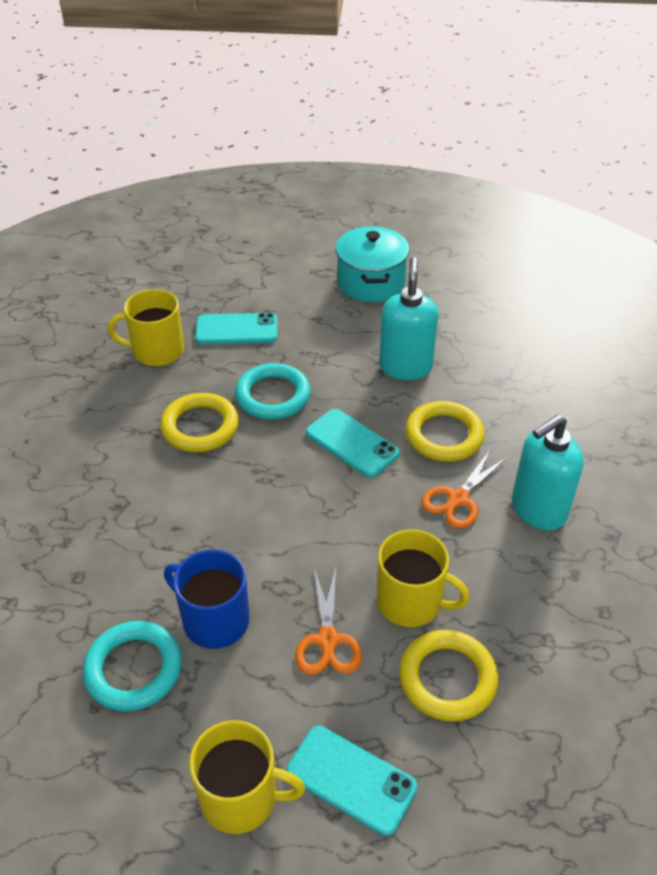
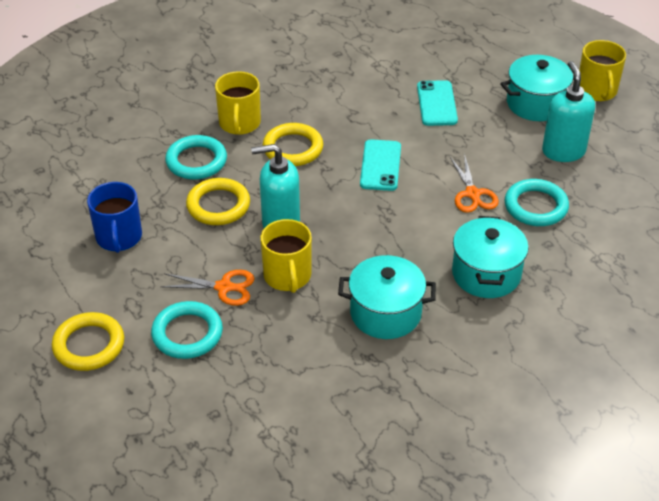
turquoise phone: 3 -> 2
turquoise pot: 1 -> 3
turquoise ring: 2 -> 3

